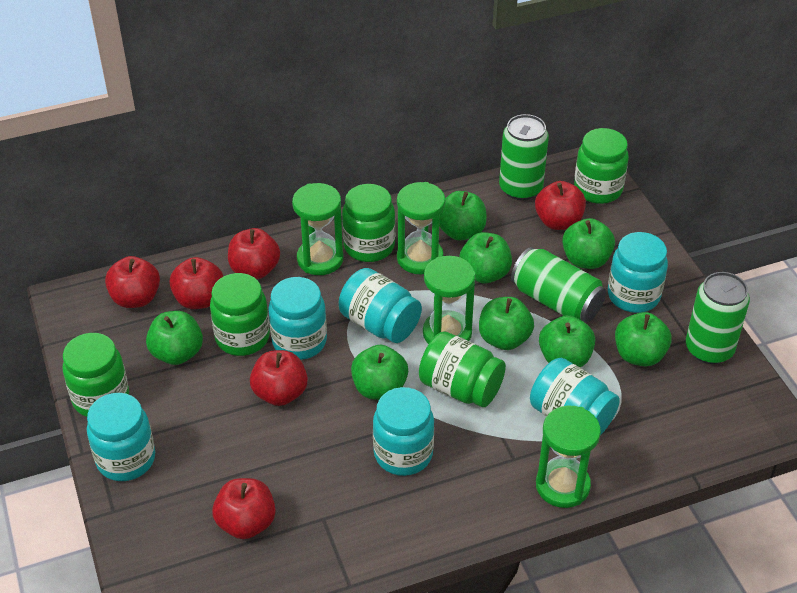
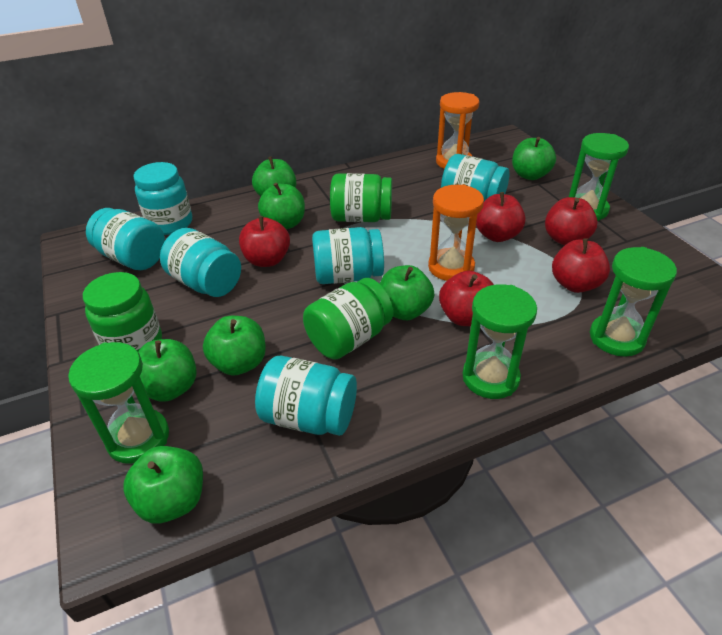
green apple: 8 -> 7
green can: 3 -> 0
green jar: 5 -> 3
orange hourglass: 0 -> 2
red apple: 6 -> 5

